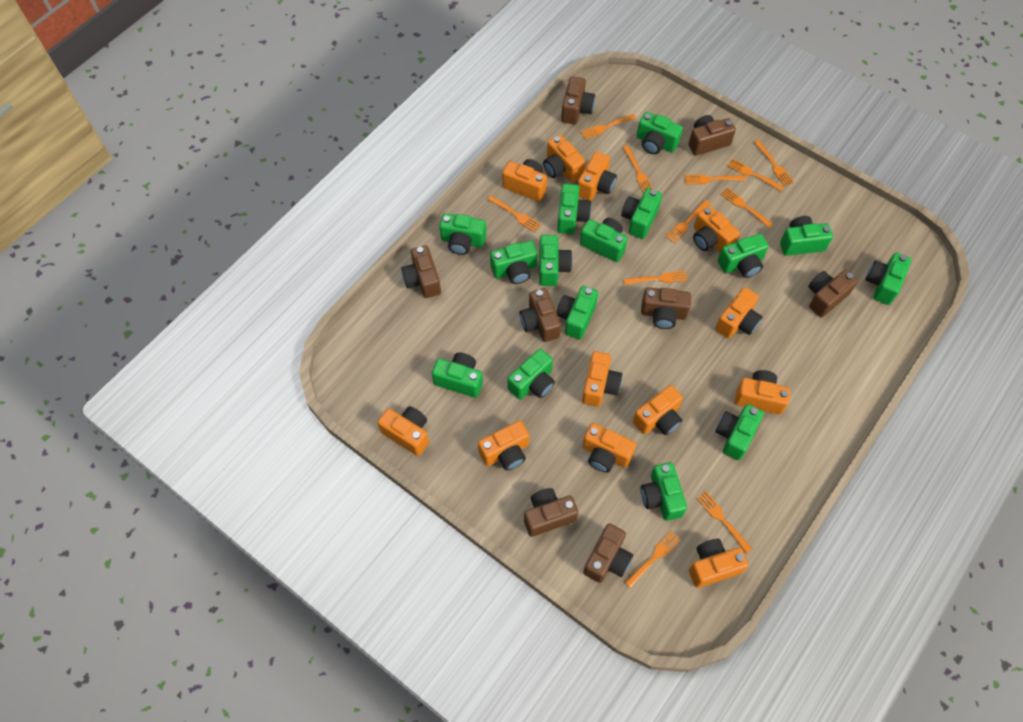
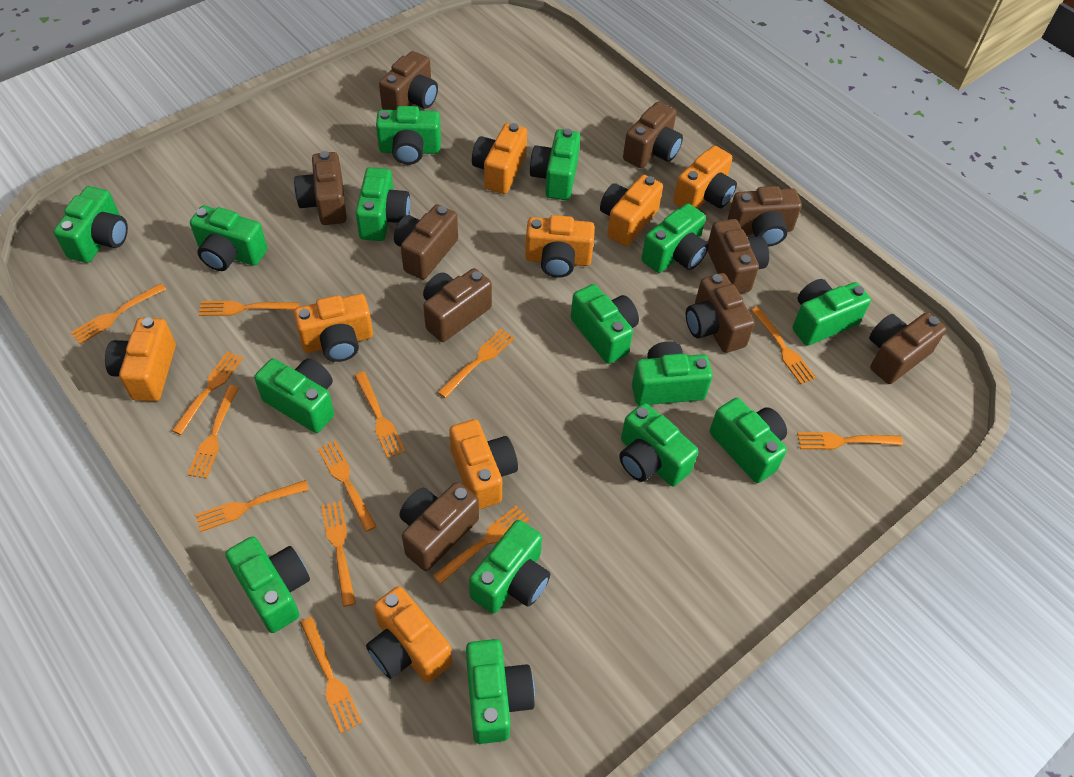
brown camera: 8 -> 10
orange camera: 12 -> 8
orange fork: 11 -> 13

